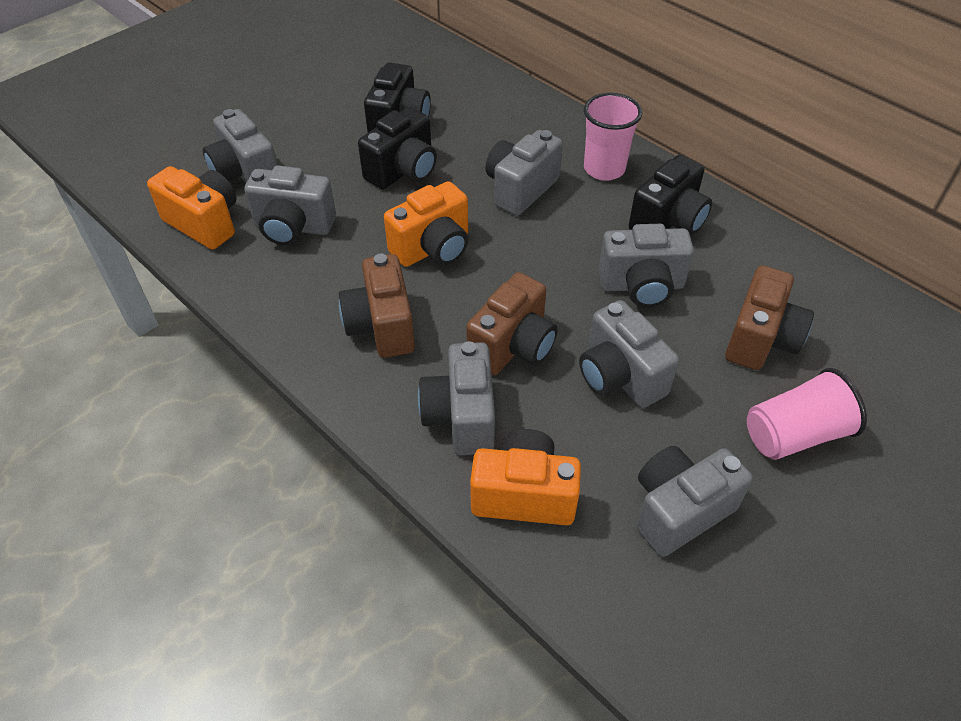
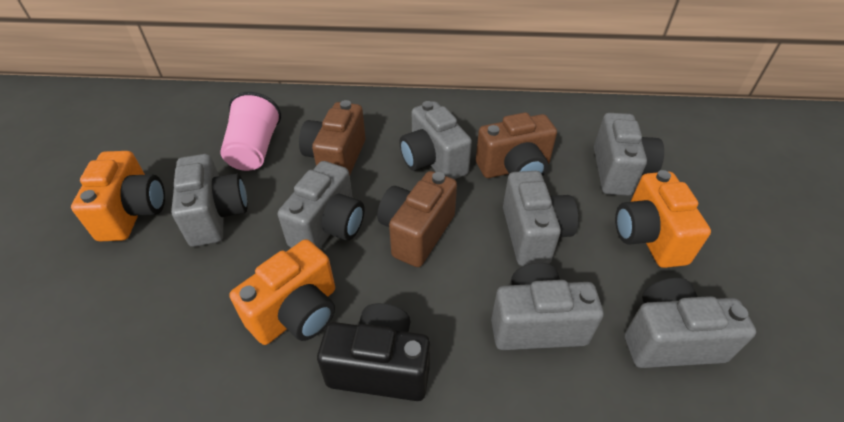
black camera: 3 -> 1
pink cup: 2 -> 1

